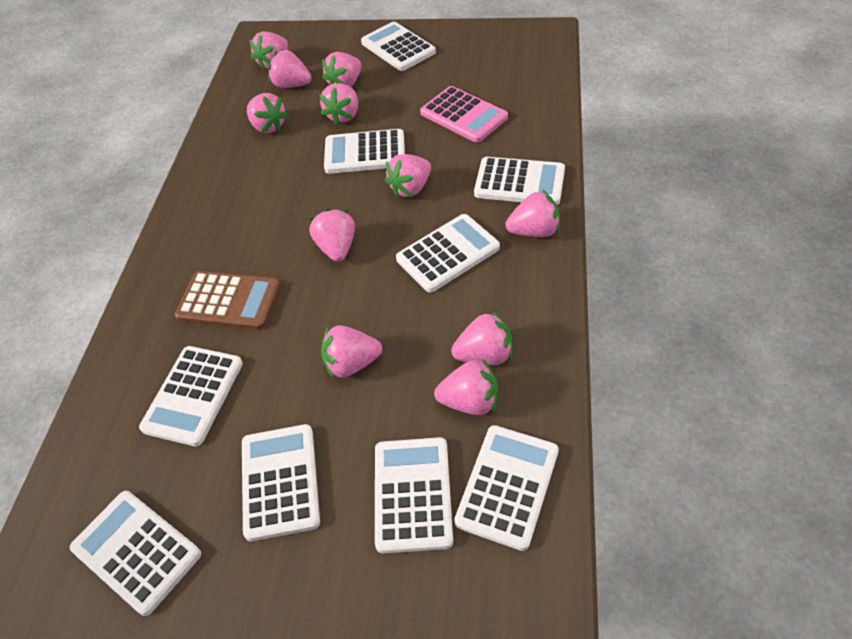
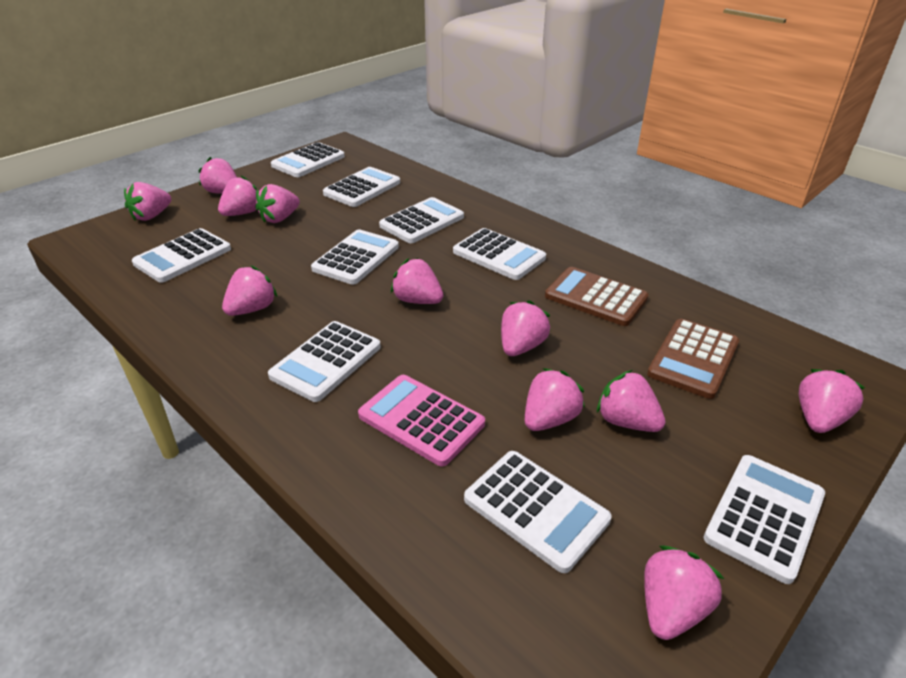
brown calculator: 1 -> 2

